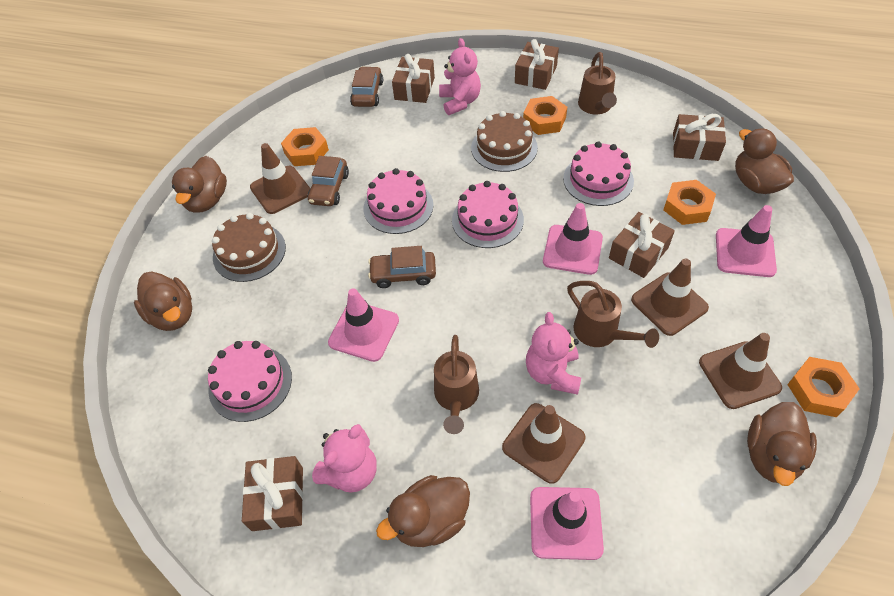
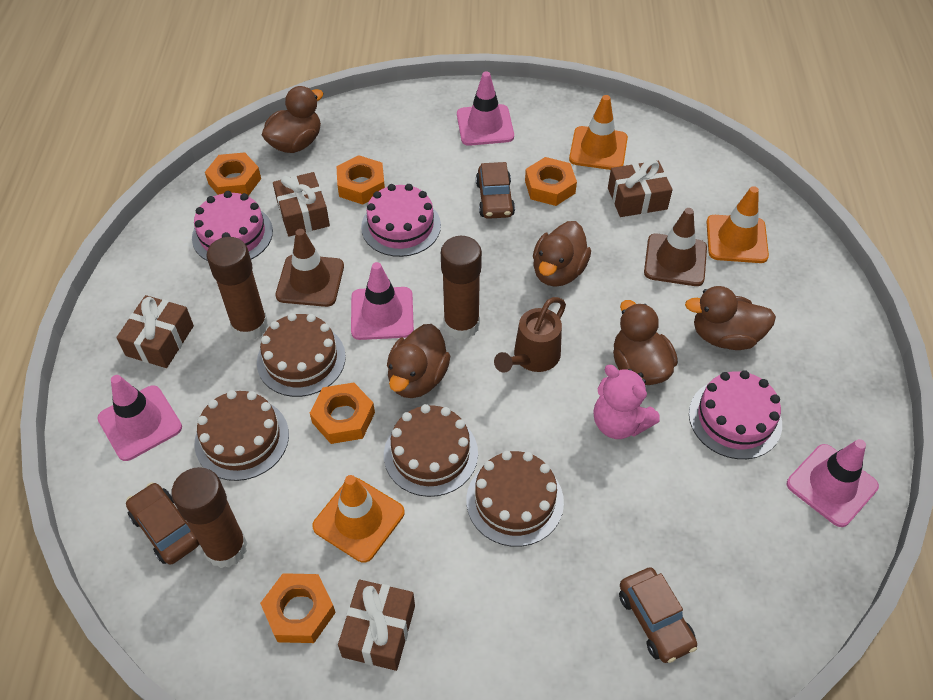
brown cake: 2 -> 4
brown gift: 5 -> 4
brown glue stick: 0 -> 3
brown traffic cone: 4 -> 2
brown watering can: 3 -> 1
orange nut: 4 -> 5
orange traffic cone: 0 -> 3
pink cake: 4 -> 3
pink teddy bear: 3 -> 1

